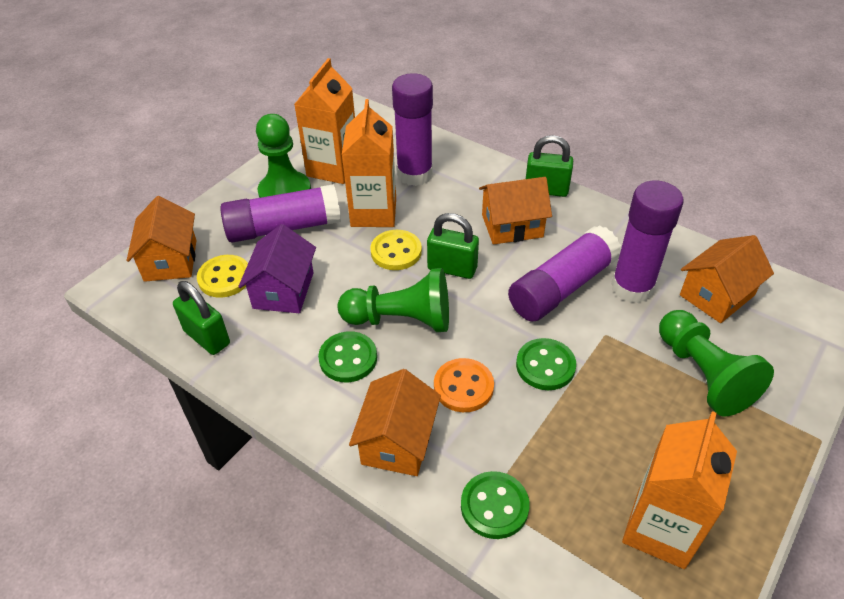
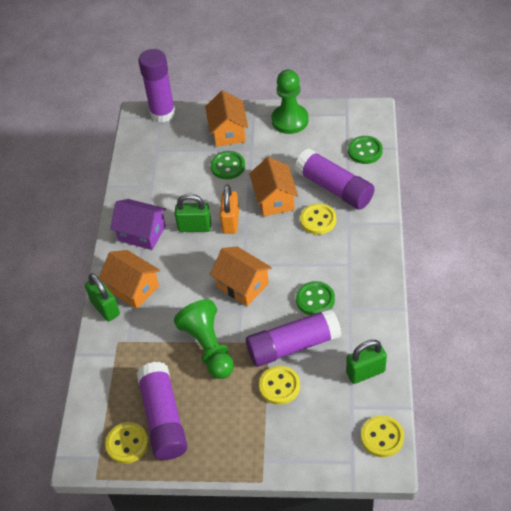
green pawn: 3 -> 2
orange button: 1 -> 0
orange carton: 3 -> 0
orange padlock: 0 -> 1
yellow button: 2 -> 4

